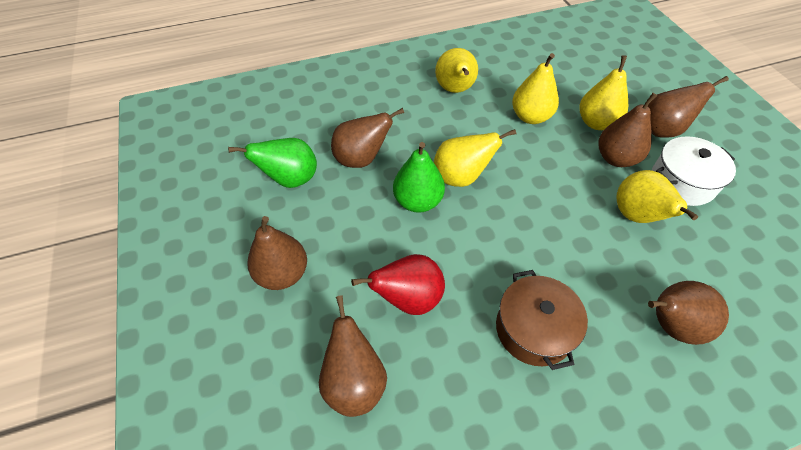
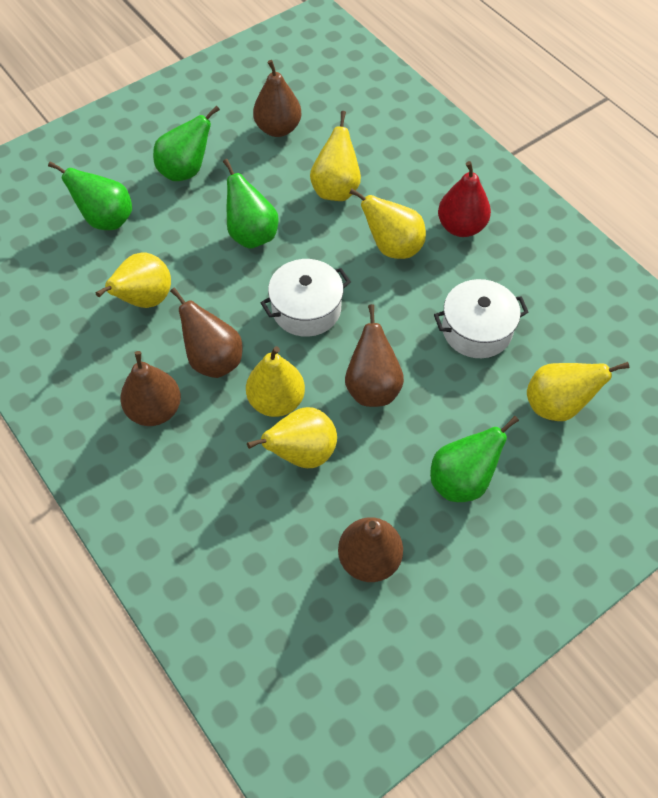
brown pear: 6 -> 5
brown pot: 1 -> 0
green pear: 2 -> 4
white pot: 1 -> 2
yellow pear: 5 -> 6

